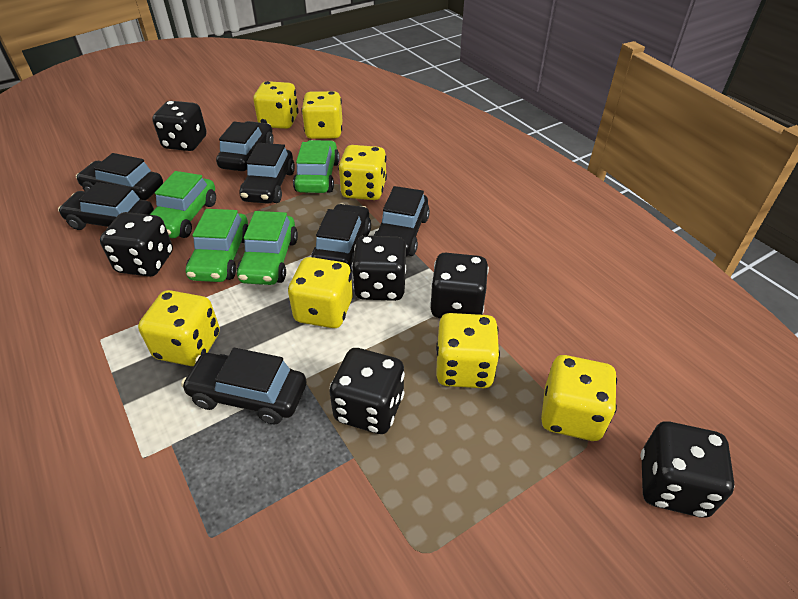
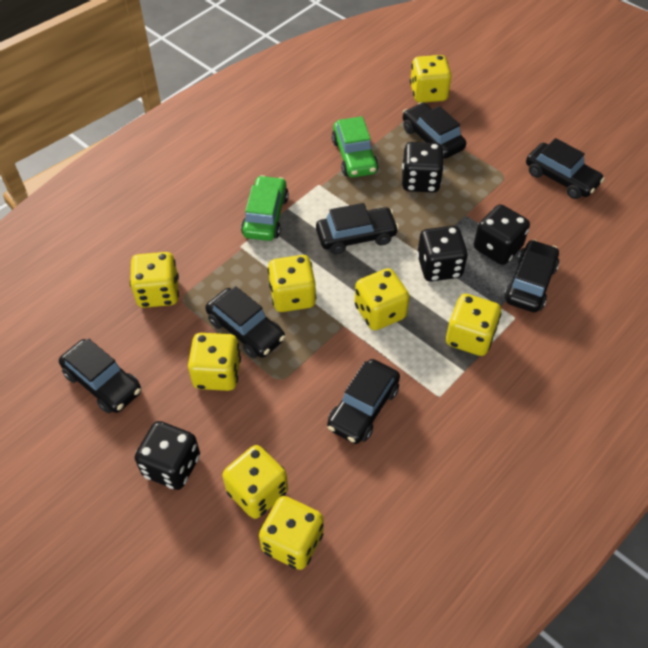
black dice: 6 -> 4
green car: 4 -> 2
yellow dice: 7 -> 8

